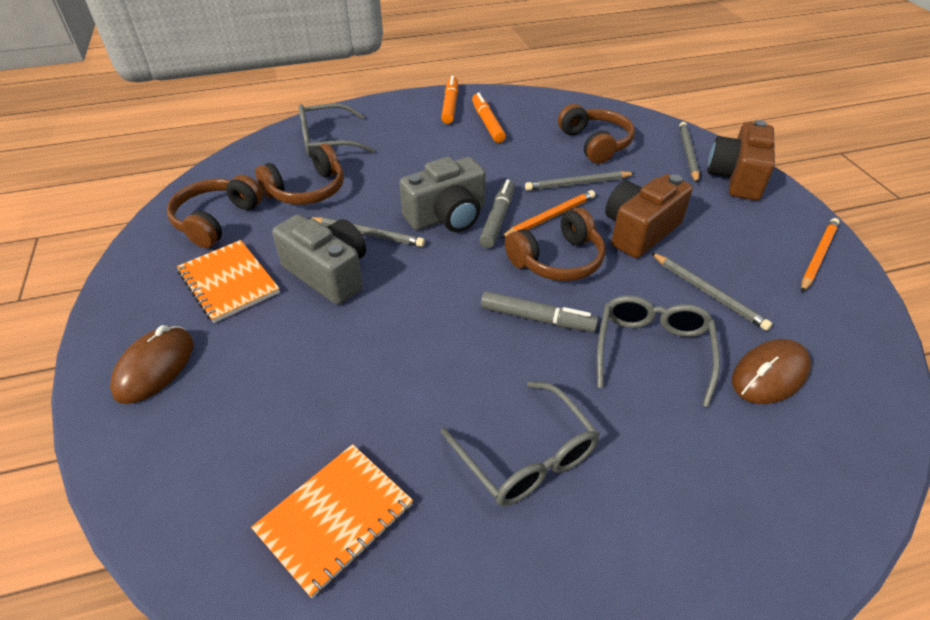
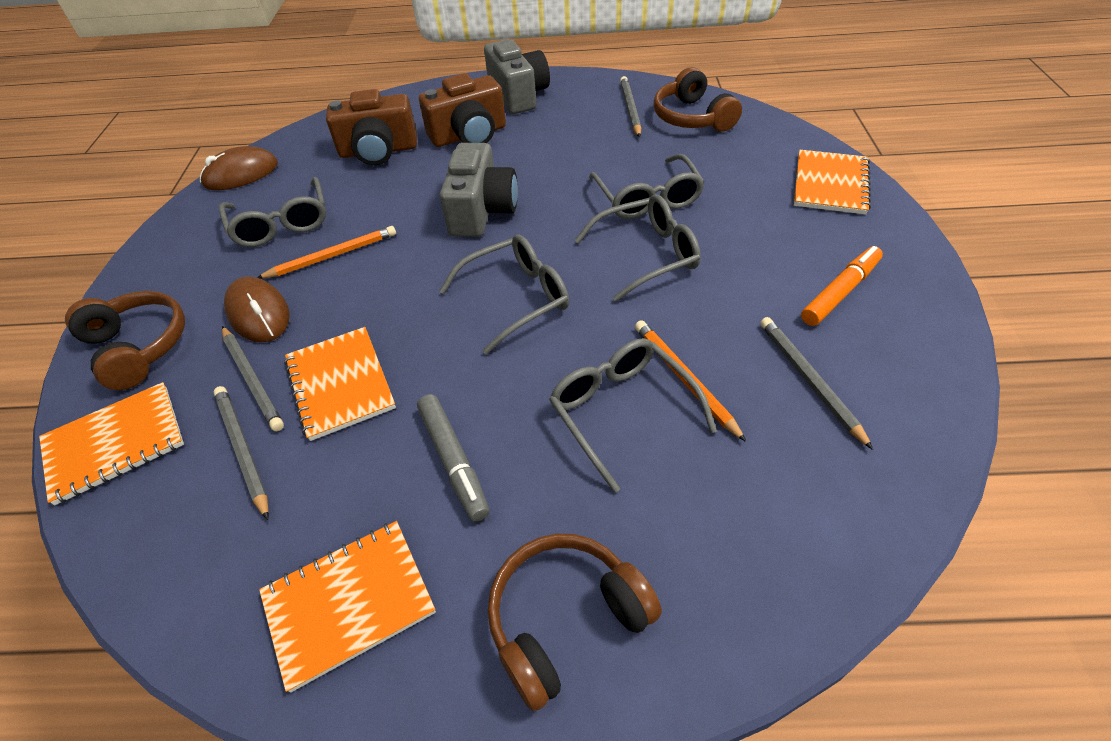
brown headphones: 4 -> 3
grey glasses: 3 -> 5
grey marker: 2 -> 1
orange marker: 2 -> 1
orange notebook: 2 -> 4

